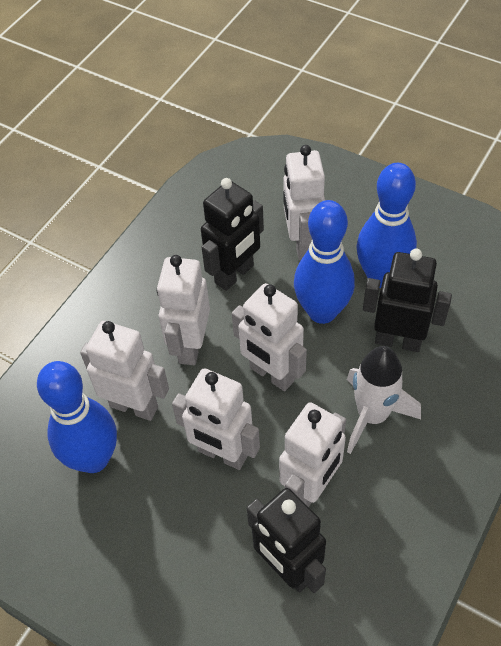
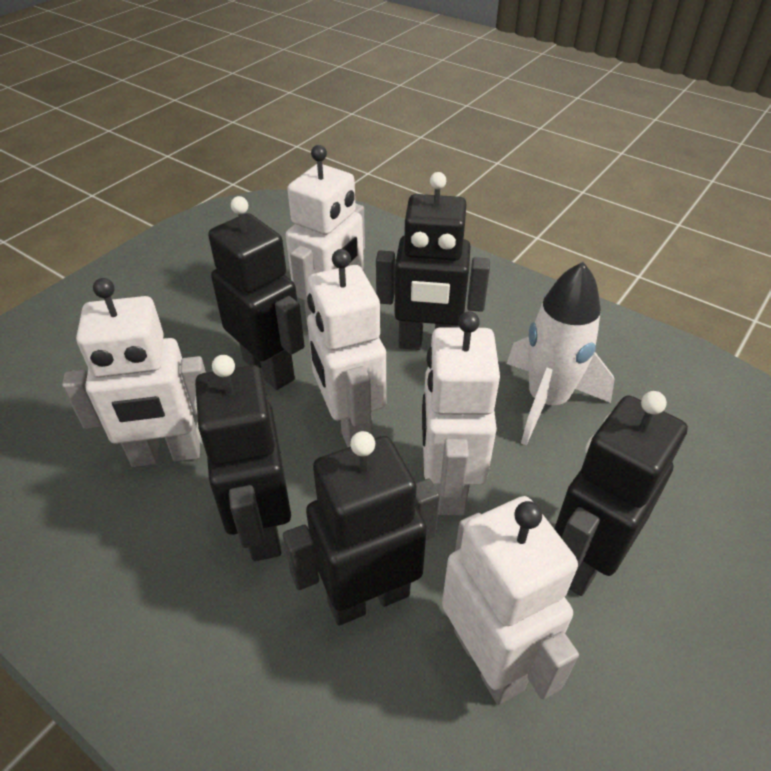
black robot: 3 -> 5
blue bowling pin: 3 -> 0
white robot: 6 -> 5

